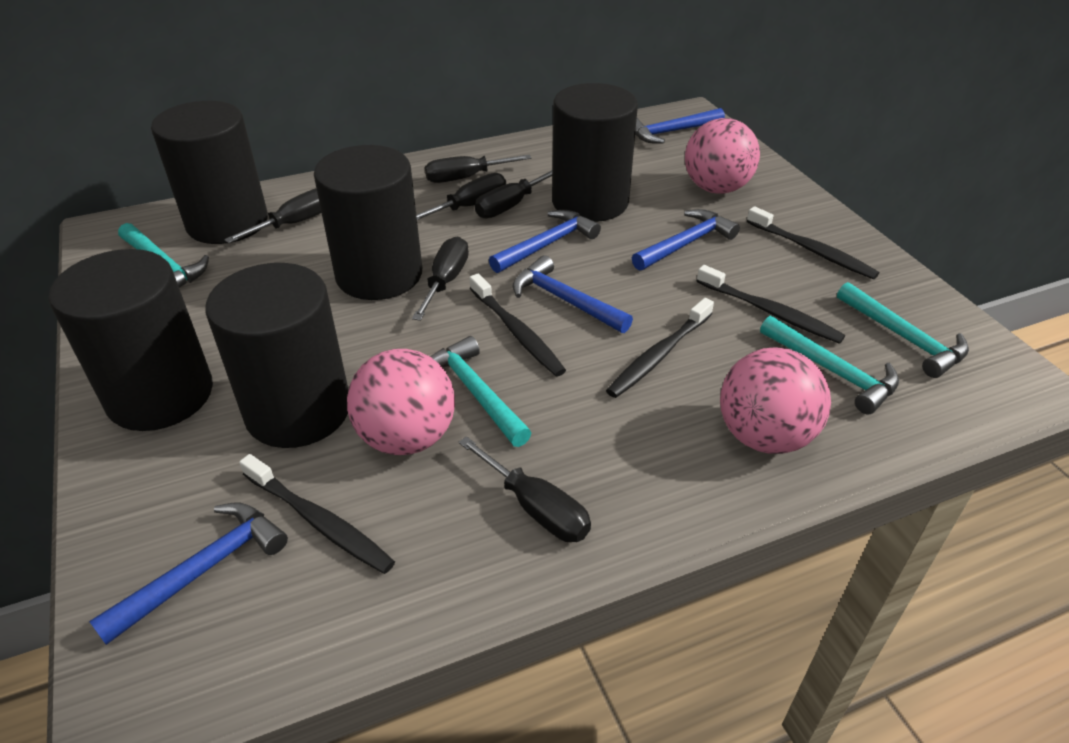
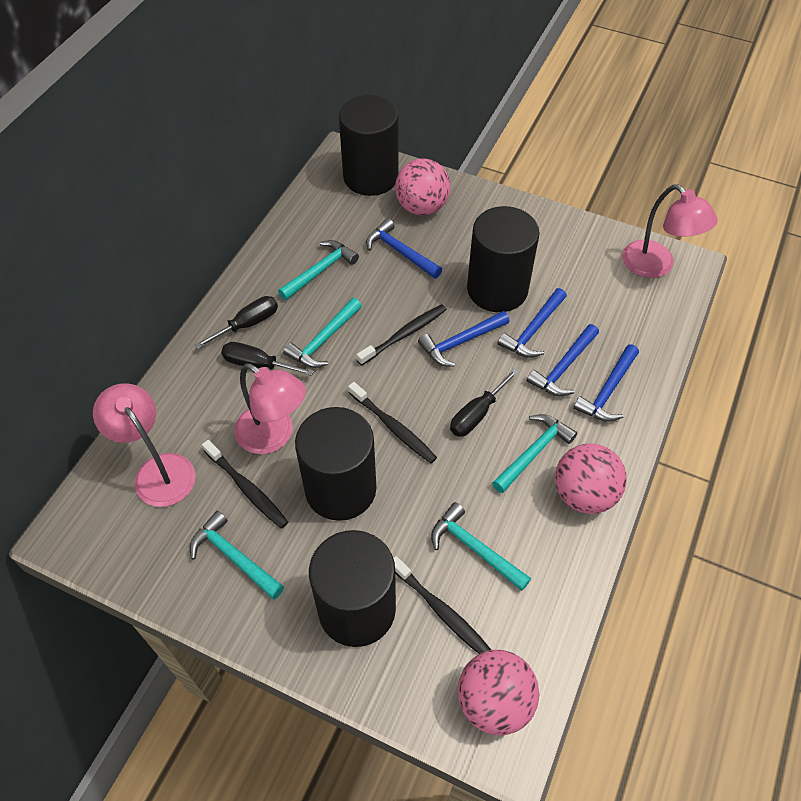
black cylinder: 5 -> 4
black screwdriver: 6 -> 3
black toothbrush: 5 -> 4
pink lamp: 0 -> 3
turquoise hammer: 4 -> 5

